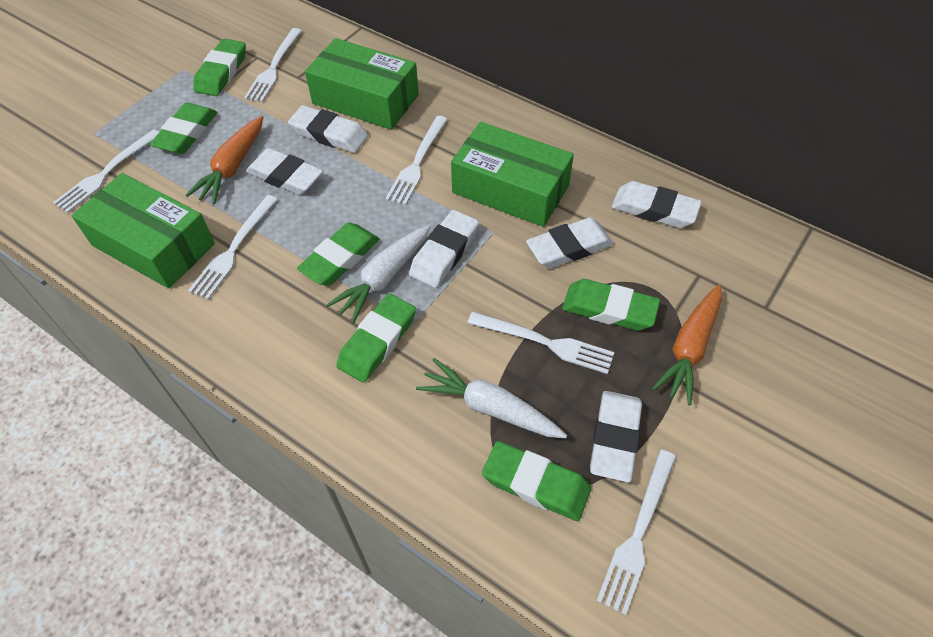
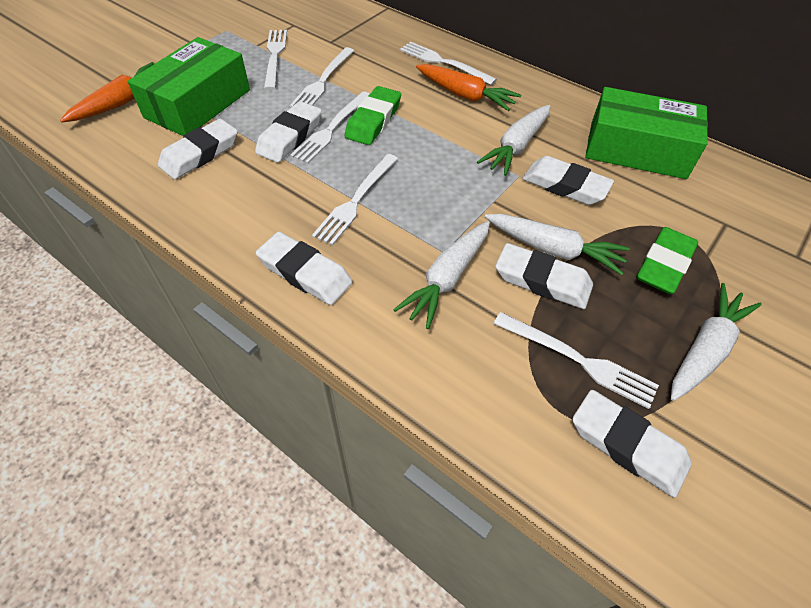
green box: 3 -> 2
green eraser: 6 -> 2
white carrot: 2 -> 4

